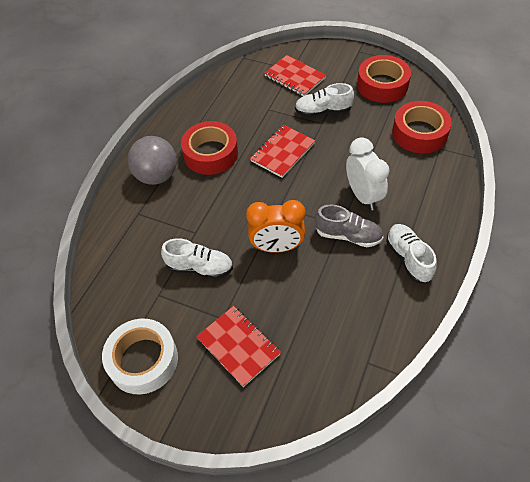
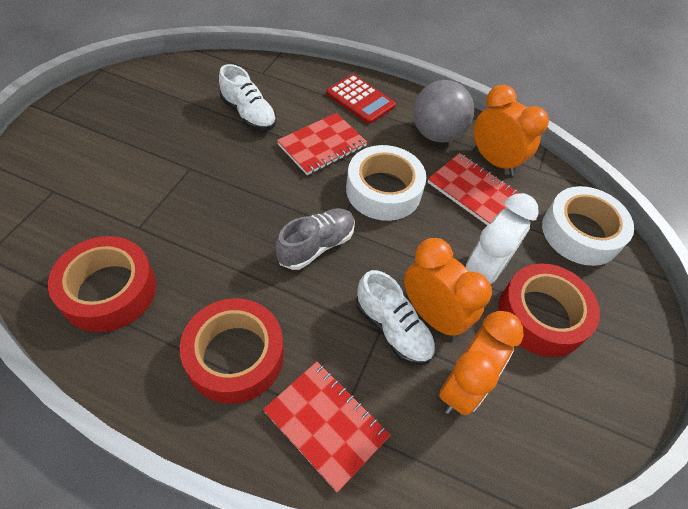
orange clock: 1 -> 3
red calculator: 0 -> 1
white shoe: 3 -> 2
white tape: 1 -> 2

